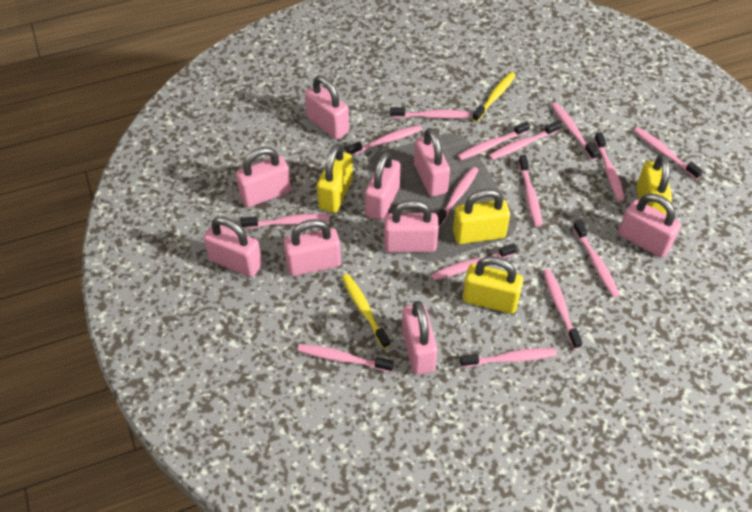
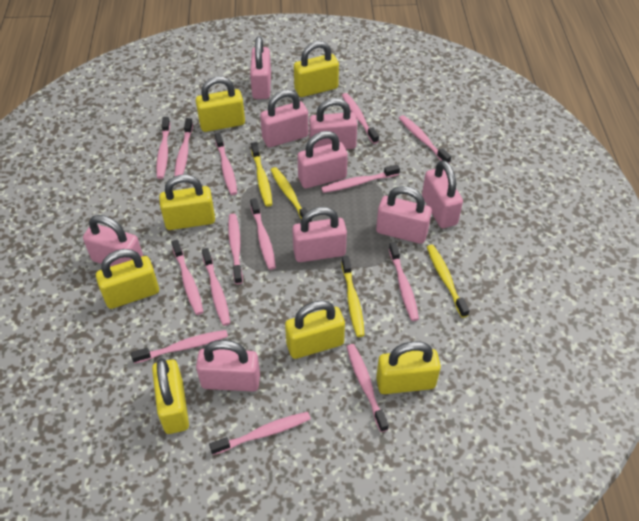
pink toothbrush: 15 -> 14
yellow padlock: 4 -> 7
yellow toothbrush: 2 -> 4

